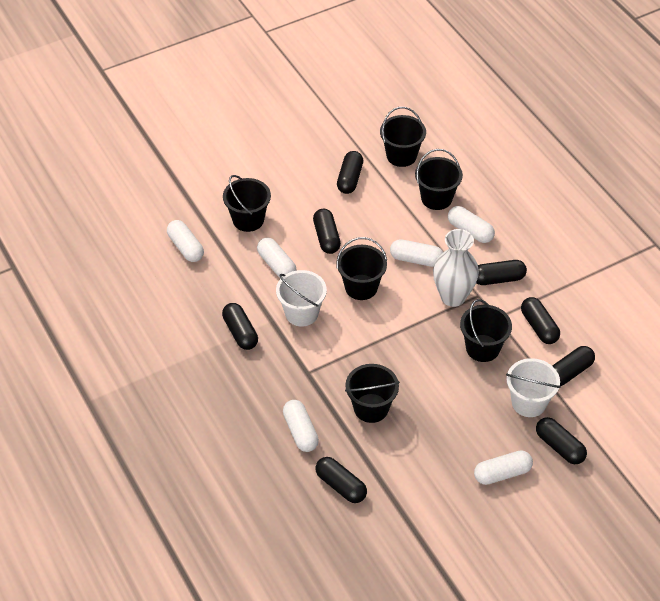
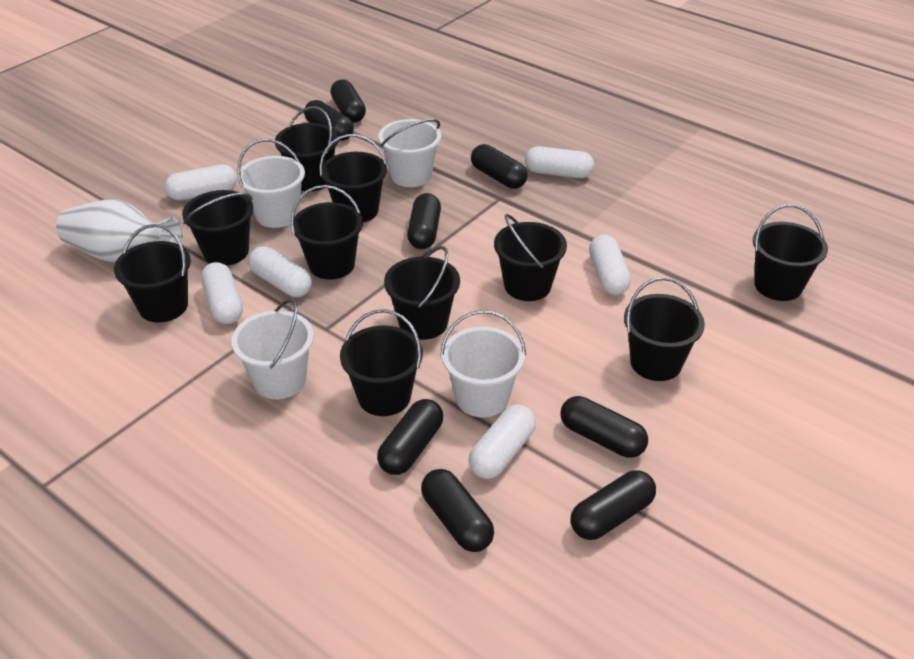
black bucket: 6 -> 10
white bucket: 2 -> 4

